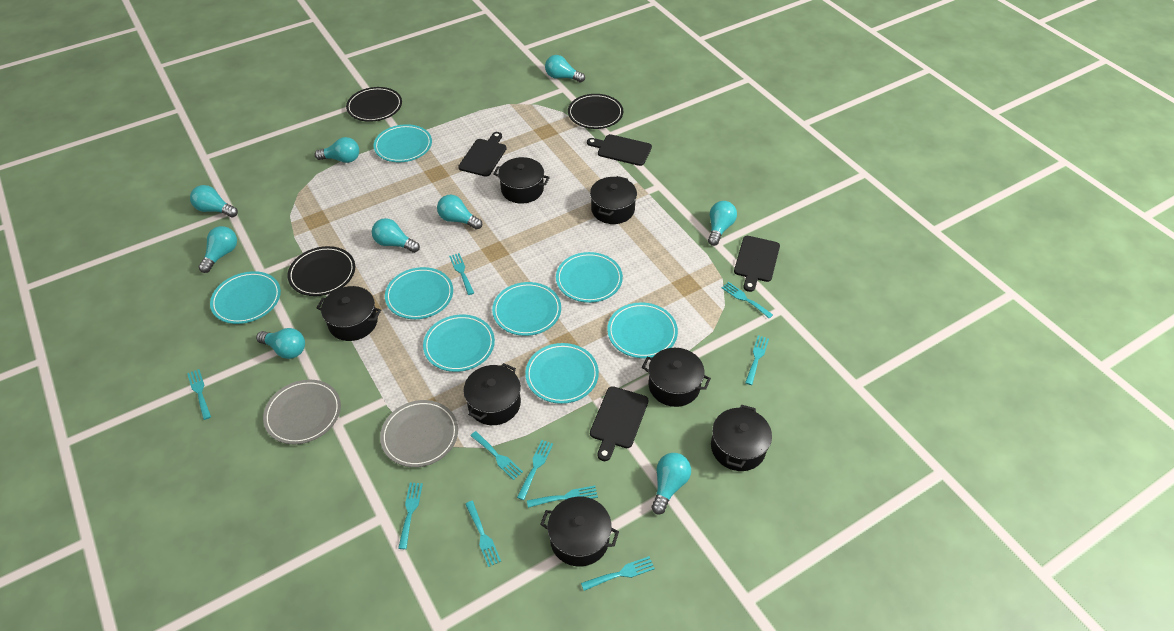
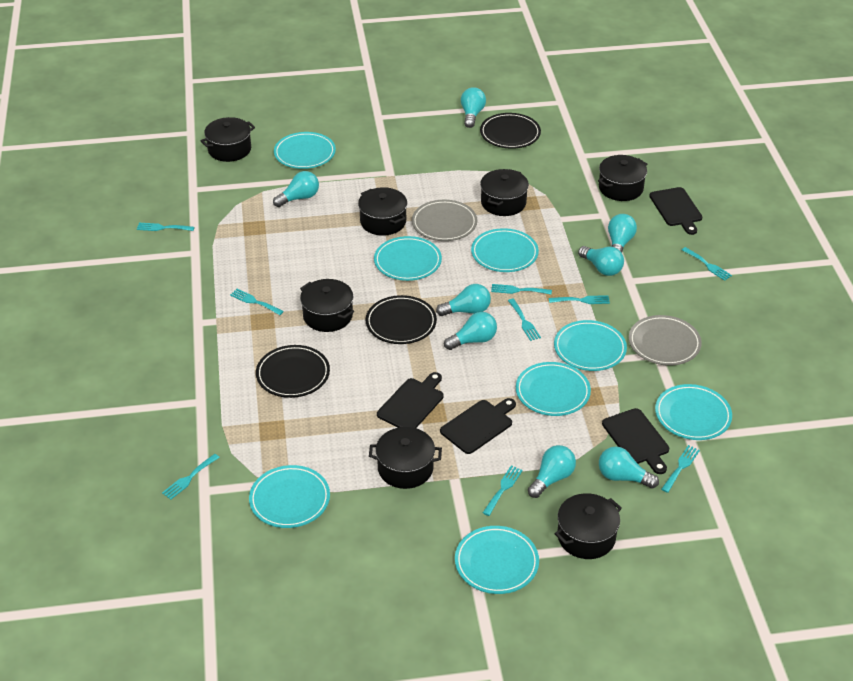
turquoise fork: 10 -> 9
turquoise light bulb: 9 -> 8

